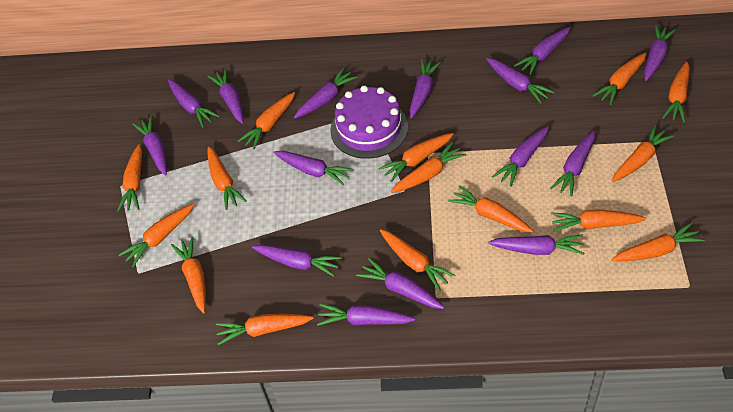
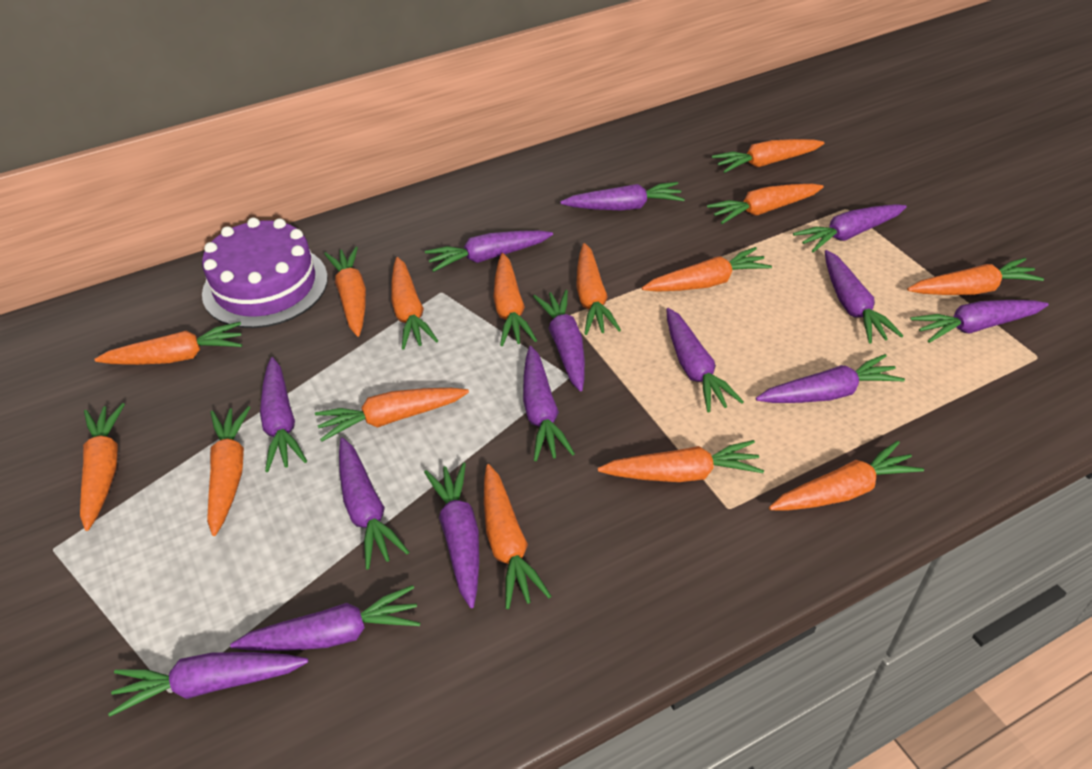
purple carrot: 15 -> 14

